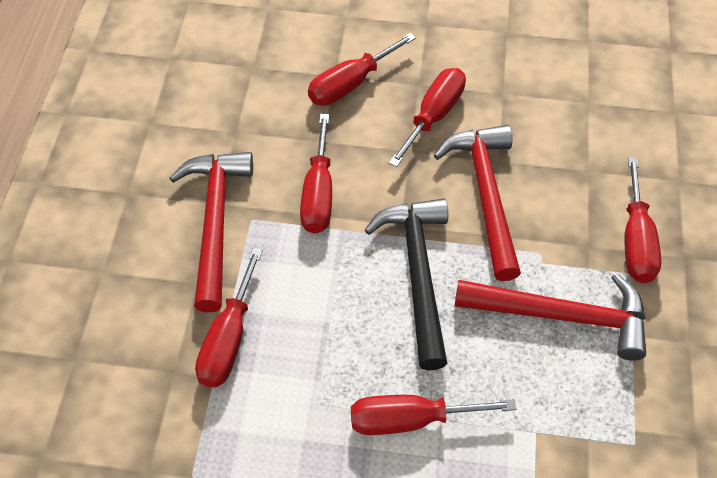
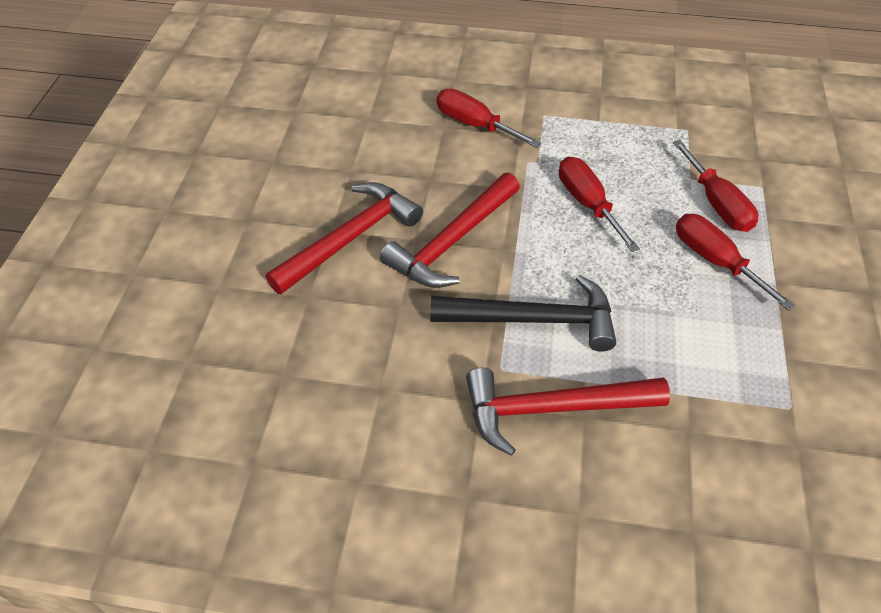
red screwdriver: 6 -> 4

